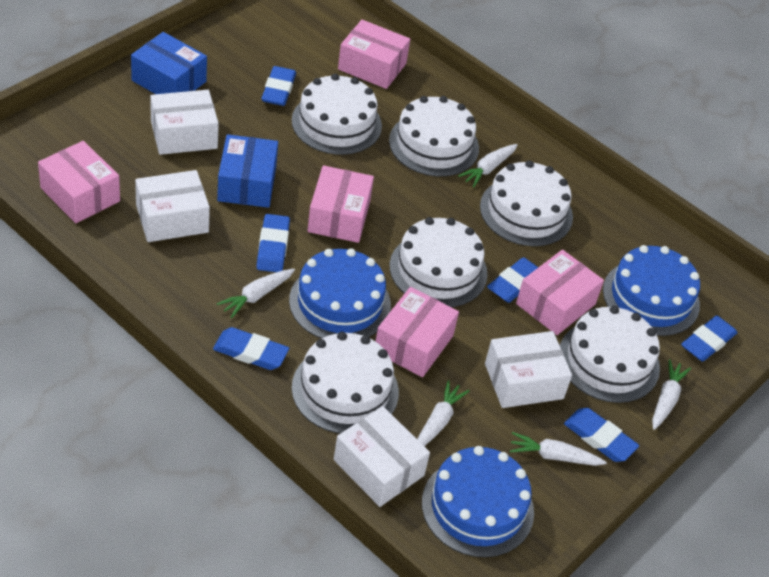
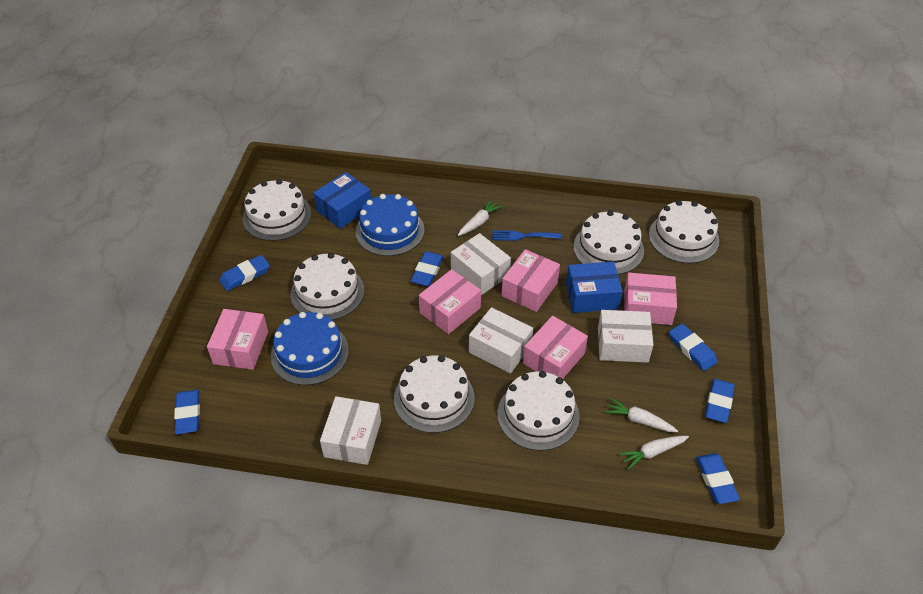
blue cake: 3 -> 2
blue fork: 0 -> 1
white carrot: 5 -> 3

